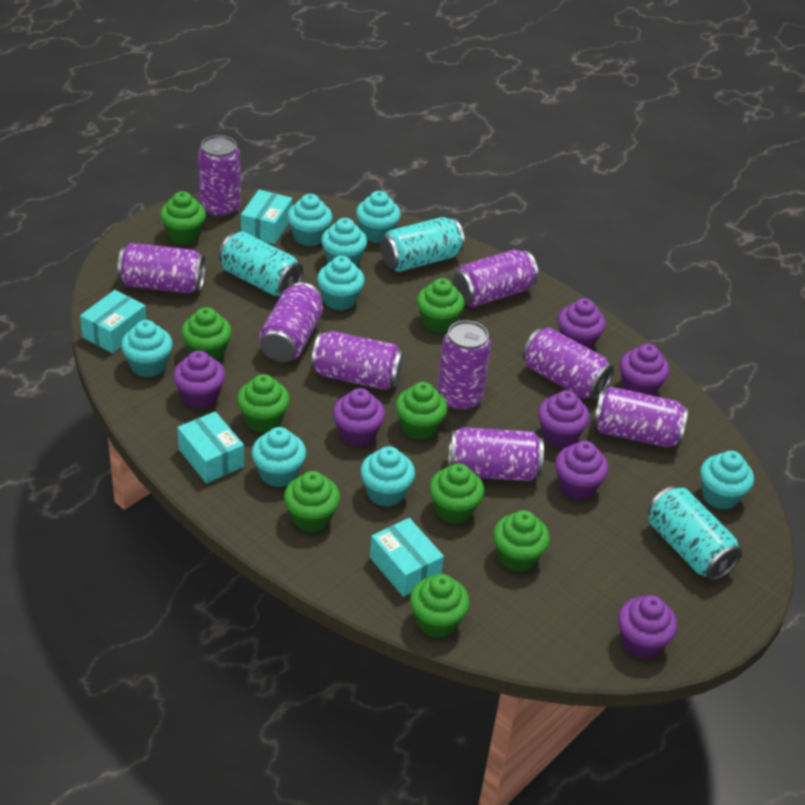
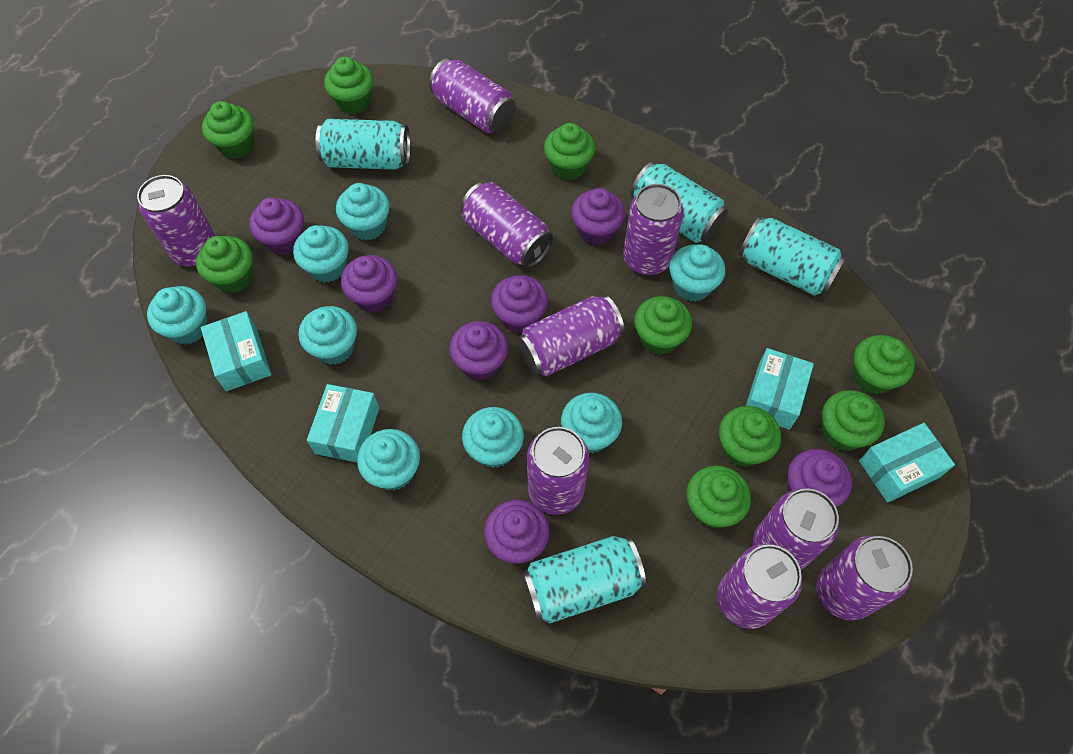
turquoise can: 3 -> 4

